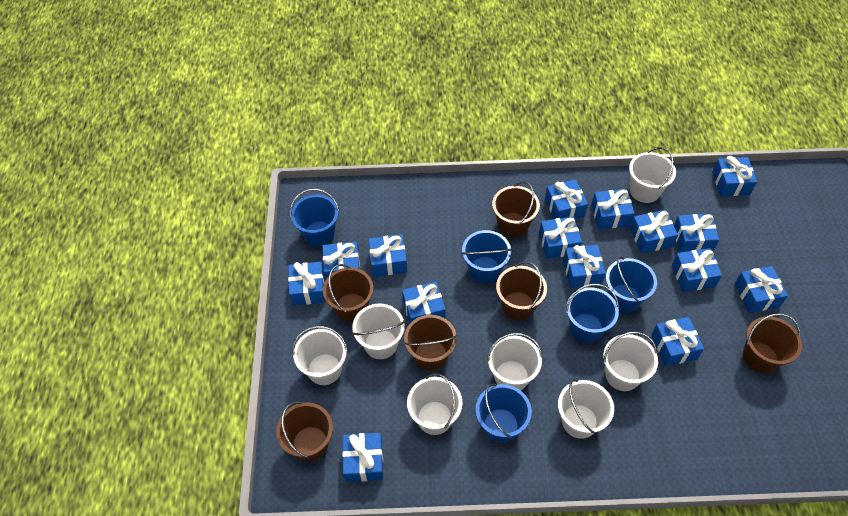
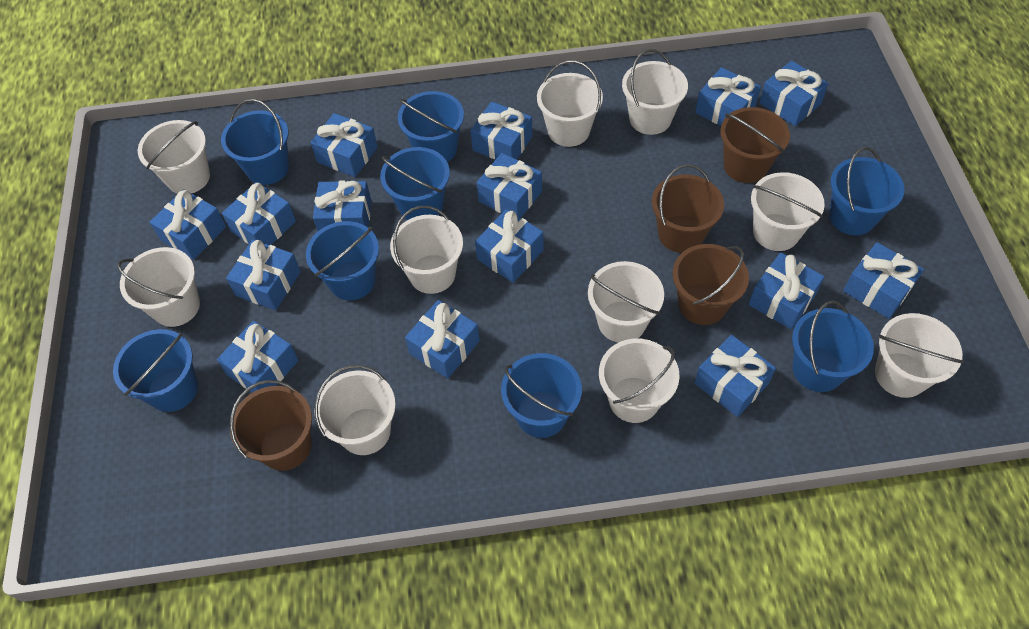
blue bucket: 5 -> 8
brown bucket: 6 -> 4
white bucket: 7 -> 10

